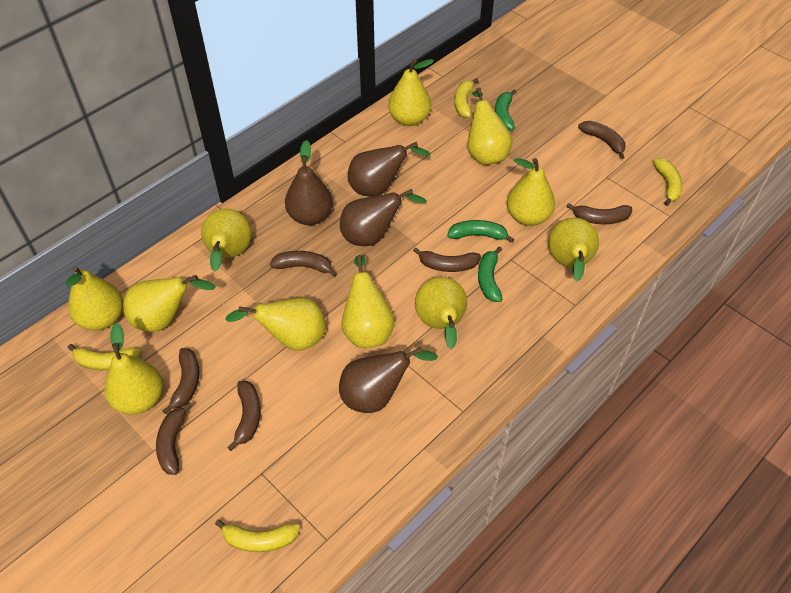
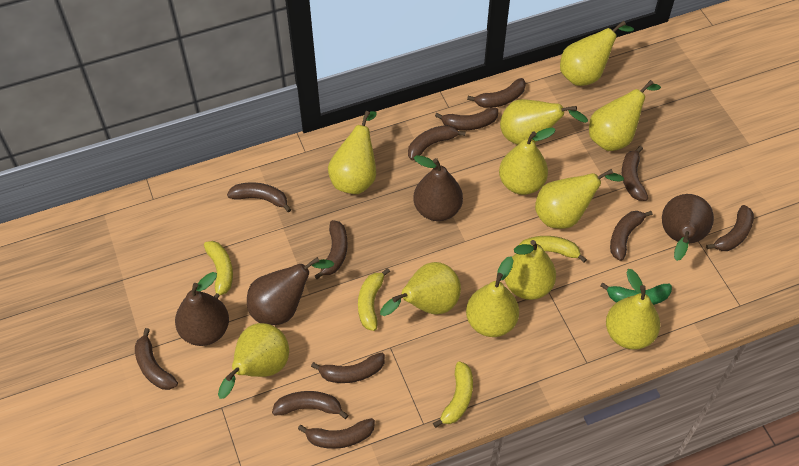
brown banana: 7 -> 12
green banana: 3 -> 1

